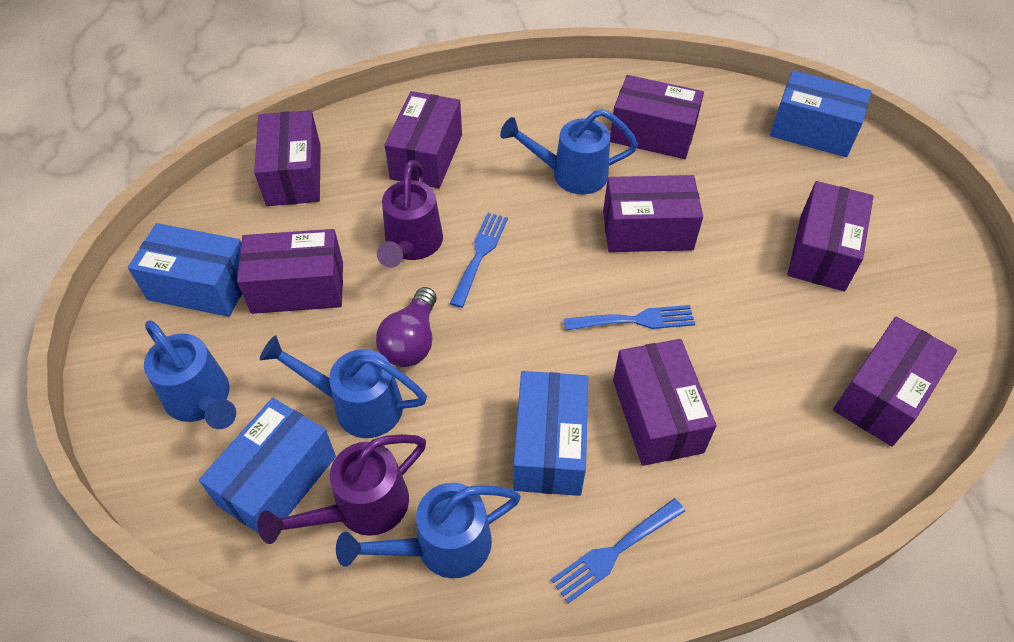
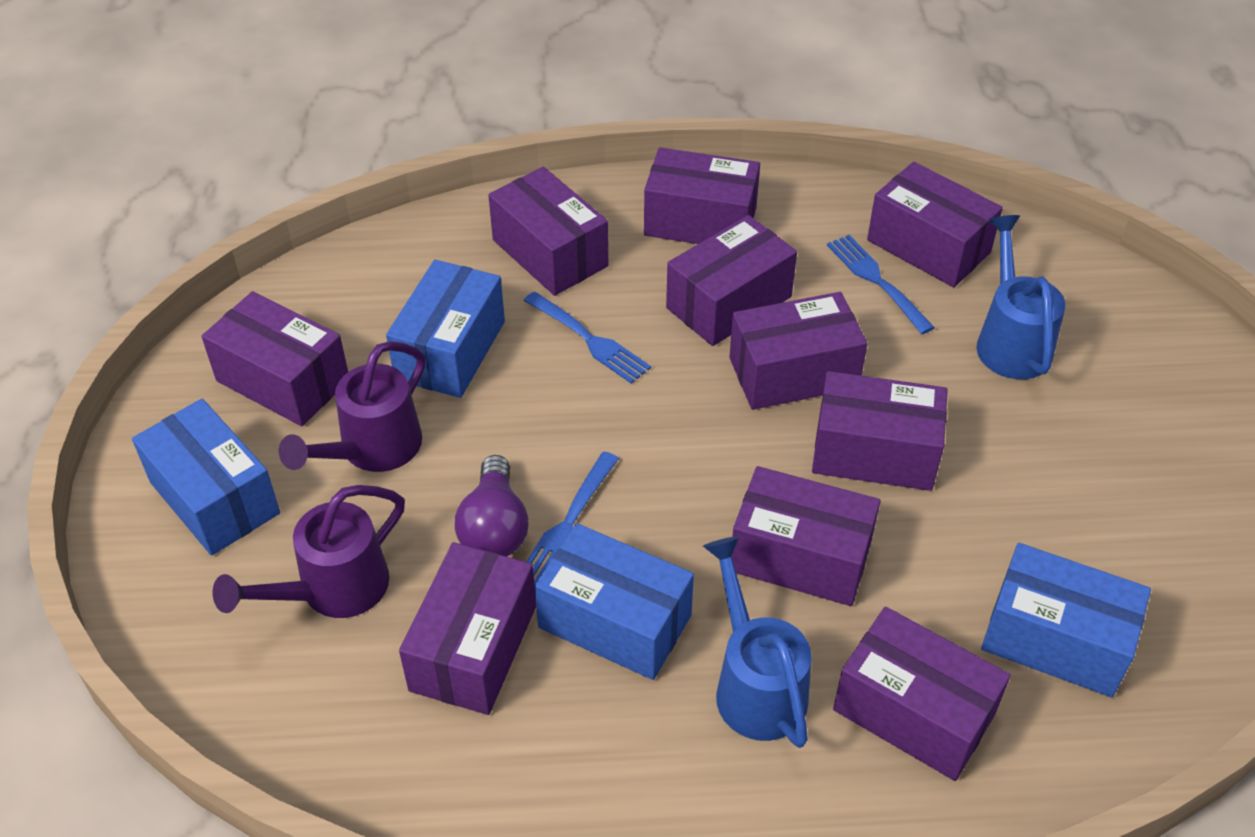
blue watering can: 4 -> 2
purple box: 8 -> 10

